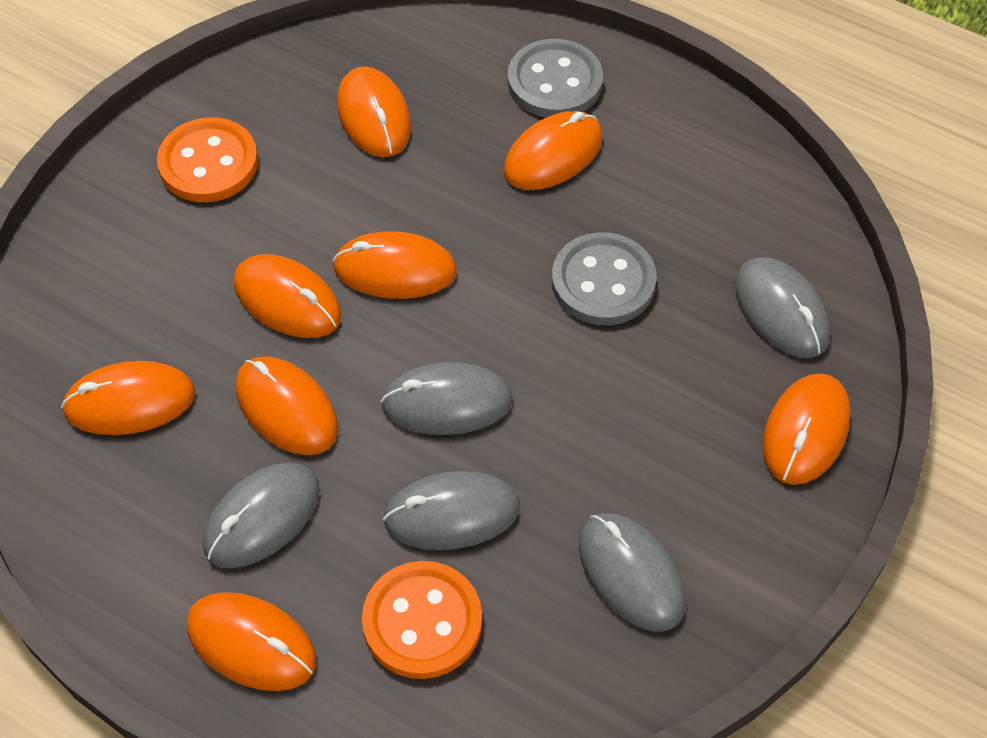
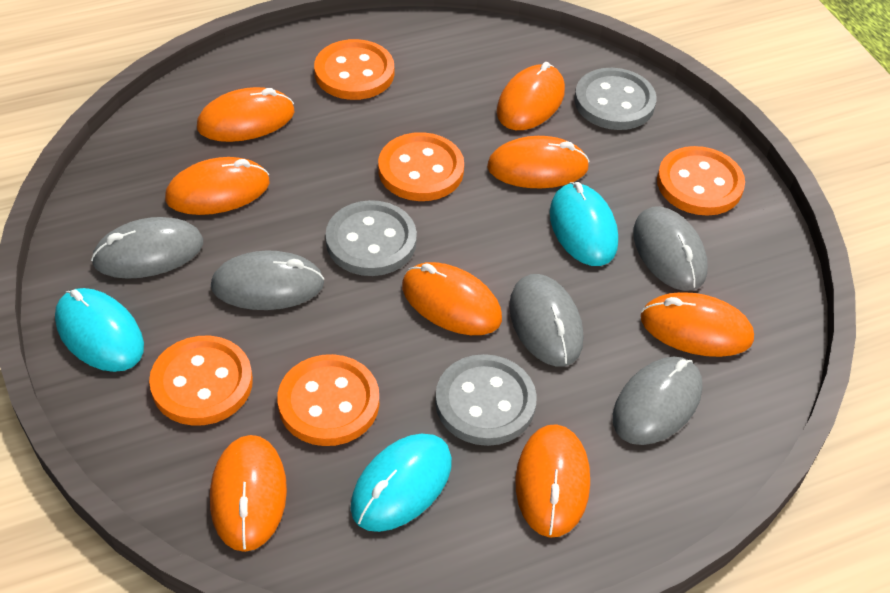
grey button: 2 -> 3
orange button: 2 -> 5
turquoise mouse: 0 -> 3

